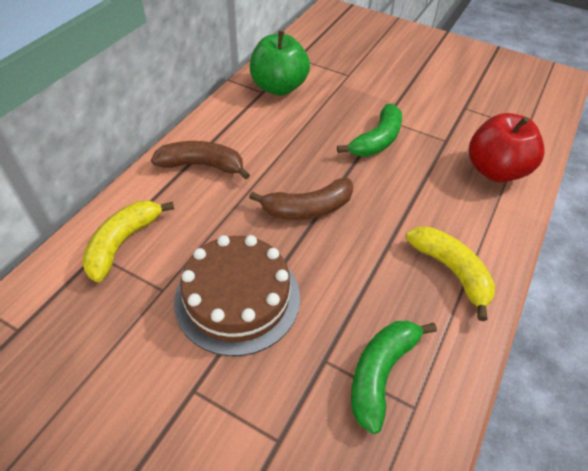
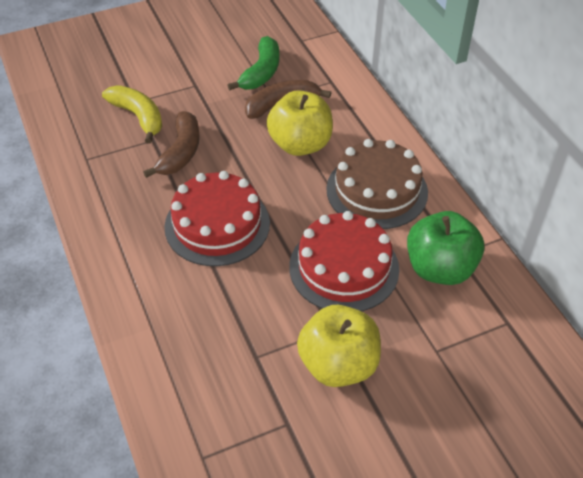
green banana: 2 -> 1
red apple: 1 -> 0
red cake: 0 -> 2
yellow apple: 0 -> 2
yellow banana: 2 -> 1

